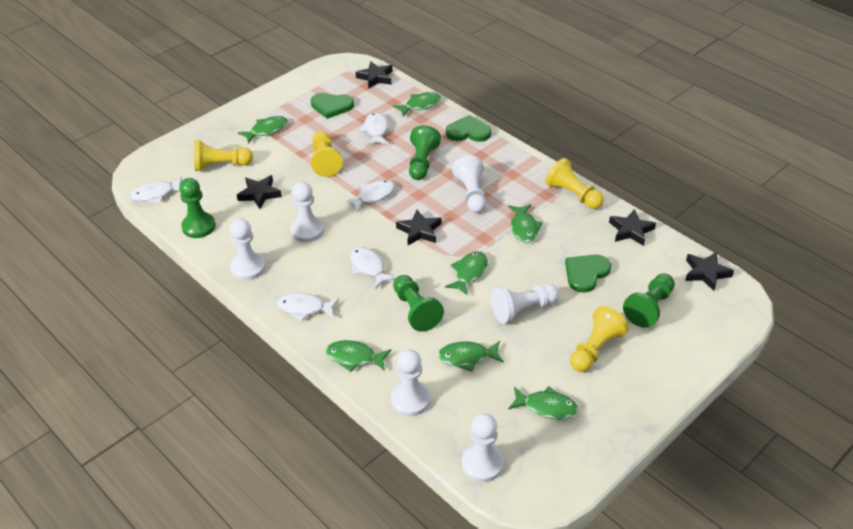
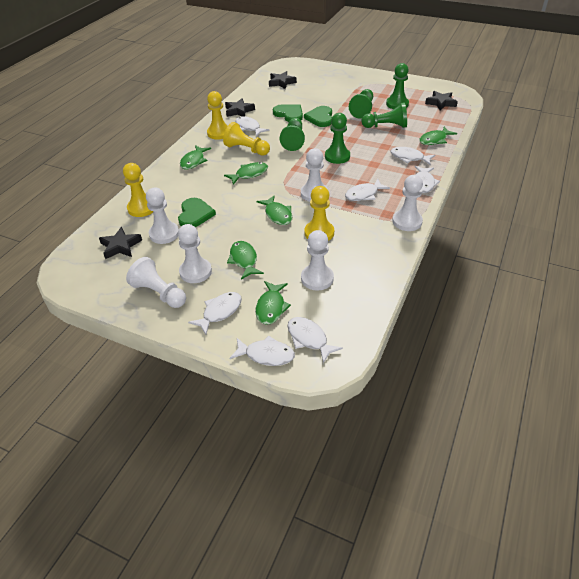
black star: 5 -> 4
green fish: 7 -> 6
green pawn: 4 -> 5
white fish: 5 -> 7

